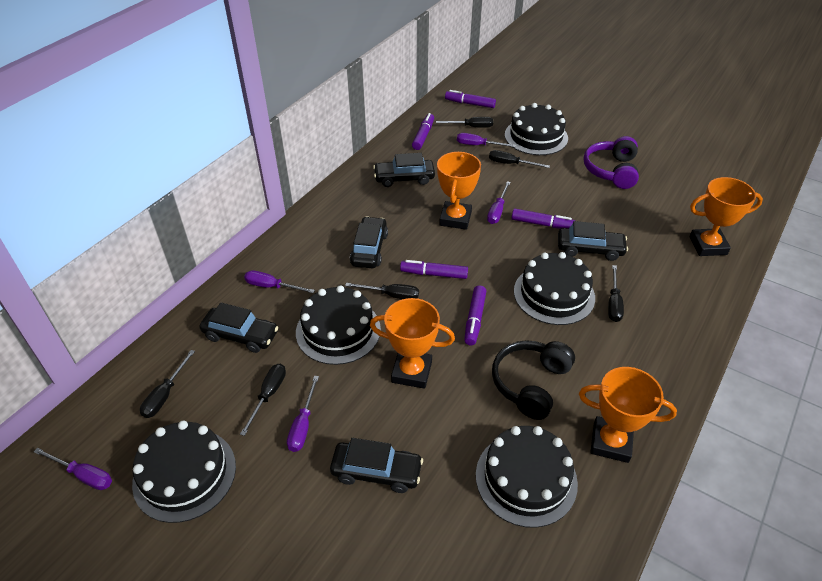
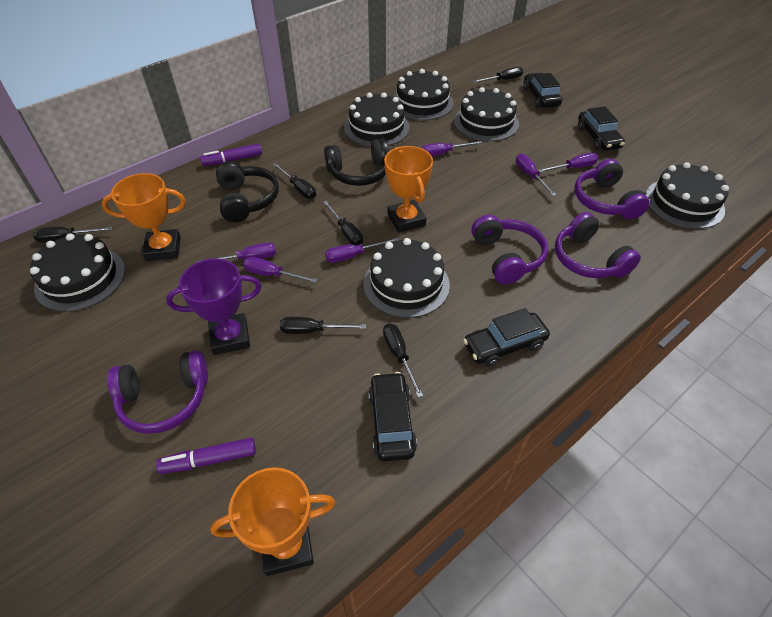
black cake: 5 -> 6
black car: 5 -> 4
black headphones: 1 -> 2
orange trophy: 4 -> 3
purple headphones: 1 -> 4
purple marker: 5 -> 2
purple screwdriver: 5 -> 6
purple trophy: 0 -> 1

